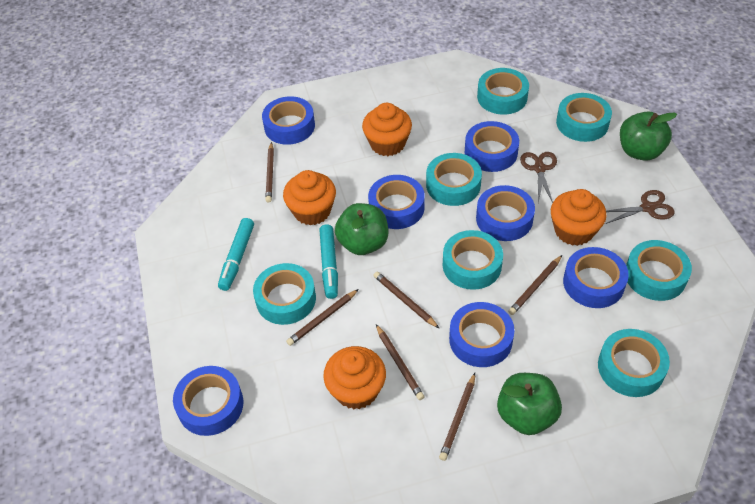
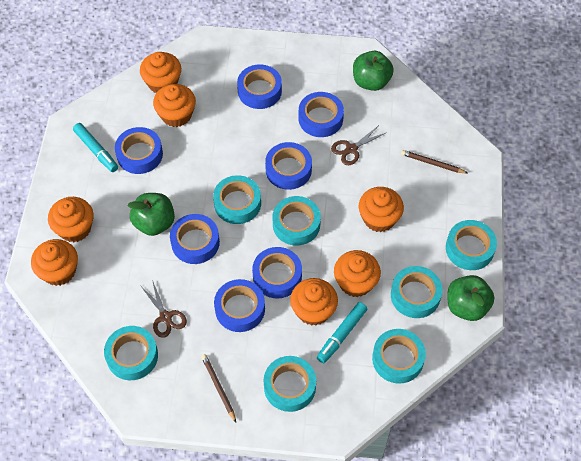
brown pencil: 6 -> 2
orange cupcake: 4 -> 7

